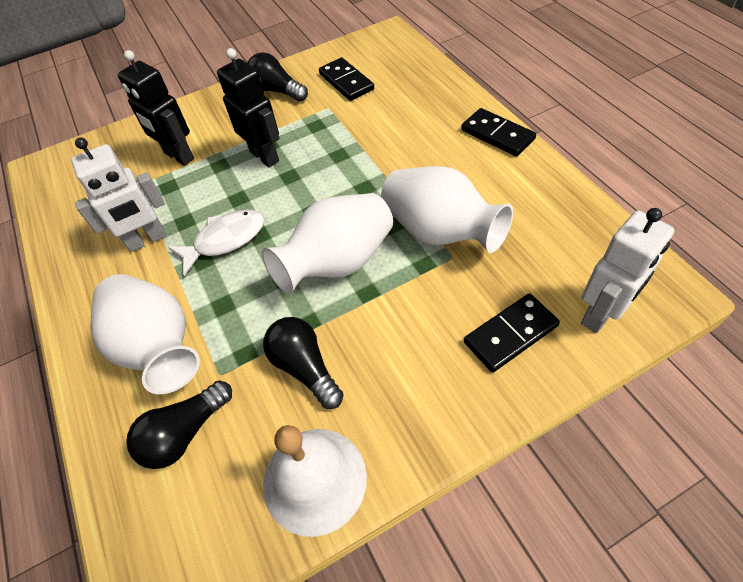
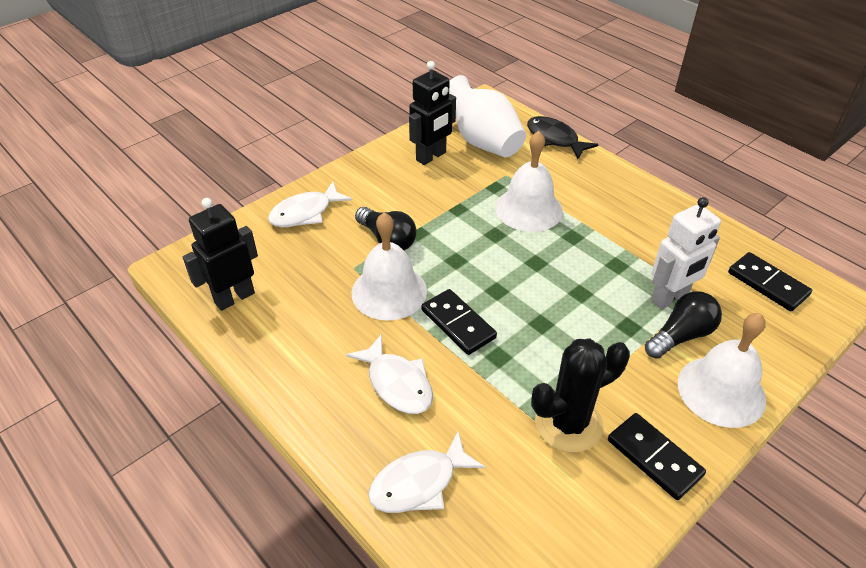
black cactus: 0 -> 1
black fish: 0 -> 1
black light bulb: 3 -> 2
white bell: 1 -> 3
white fish: 1 -> 3
white robot: 2 -> 1
white vase: 3 -> 1

